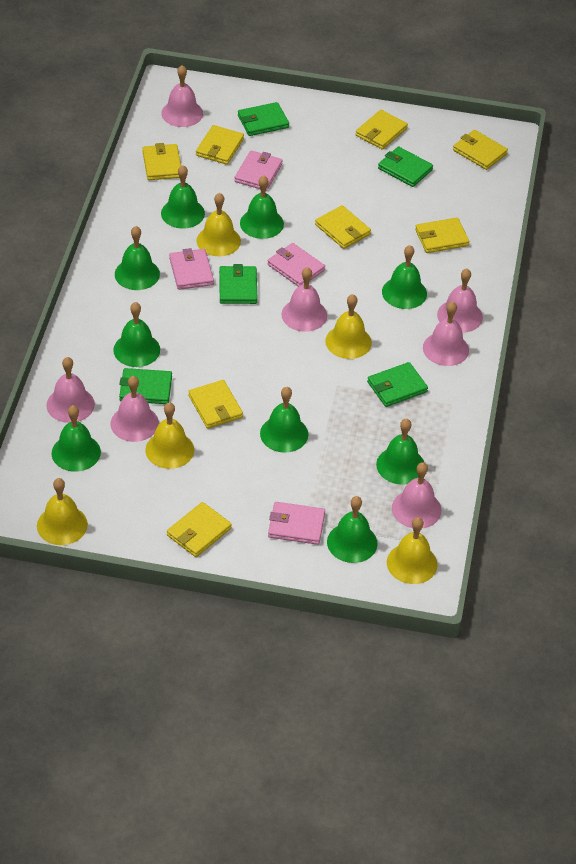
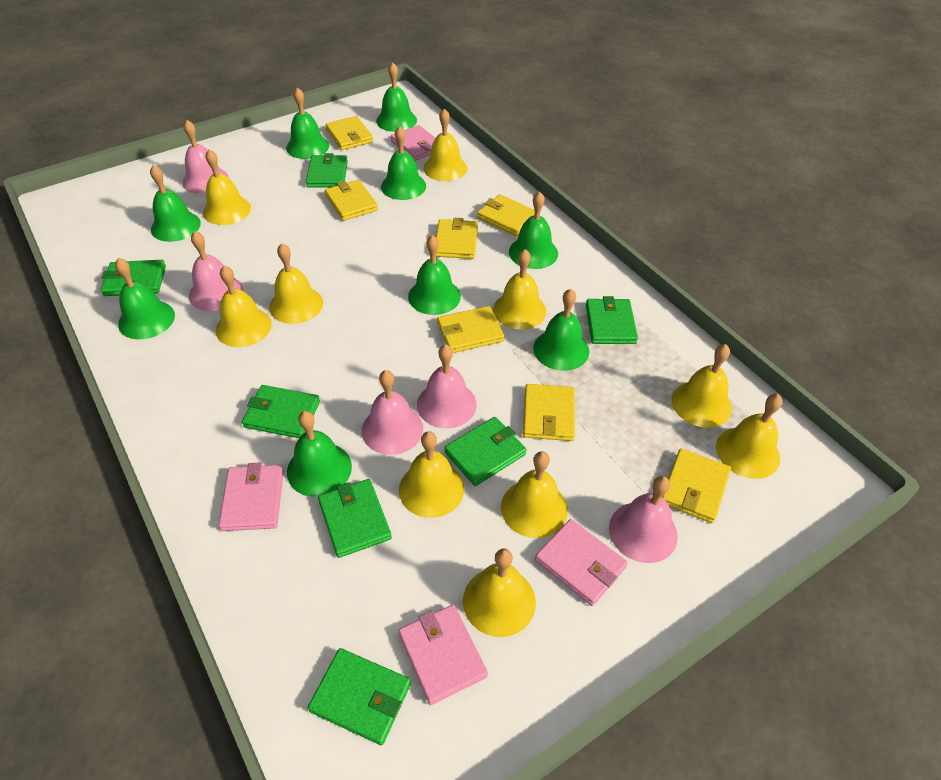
green wallet: 5 -> 7
pink bell: 7 -> 5
yellow bell: 5 -> 10
yellow wallet: 8 -> 7

